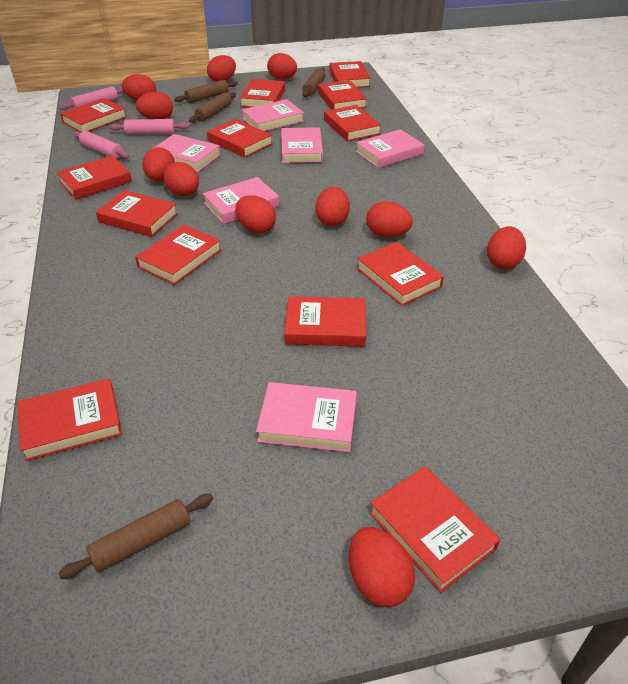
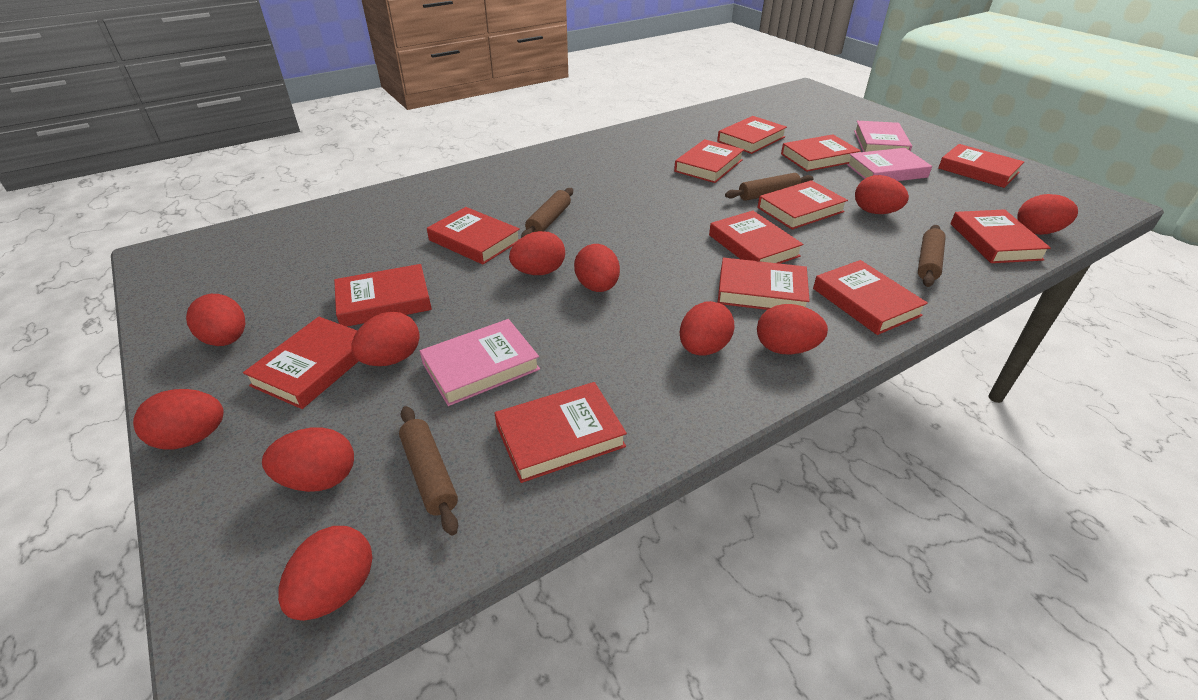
pink book: 6 -> 3
pink rolling pin: 3 -> 0

